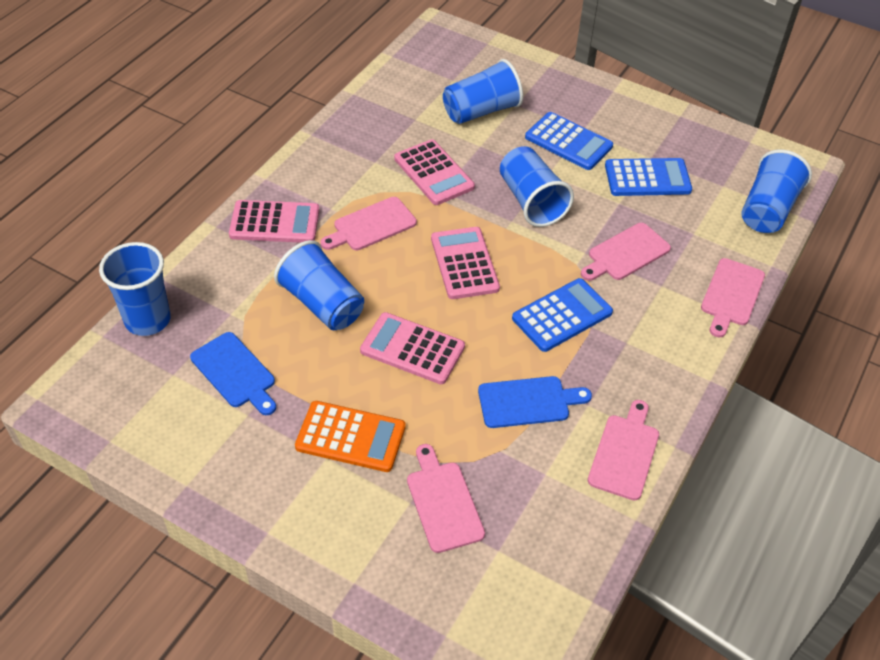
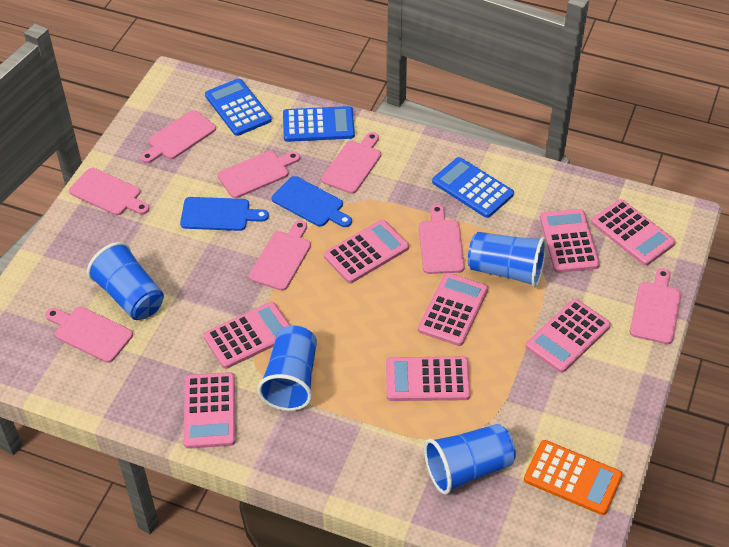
blue cup: 5 -> 4
pink calculator: 4 -> 8
pink cutting board: 5 -> 8

